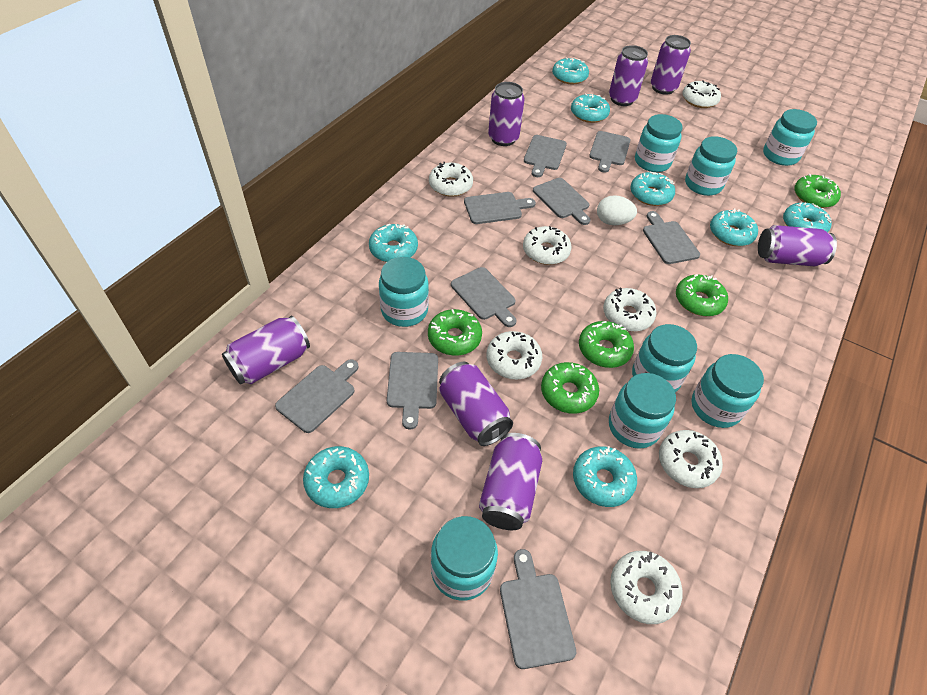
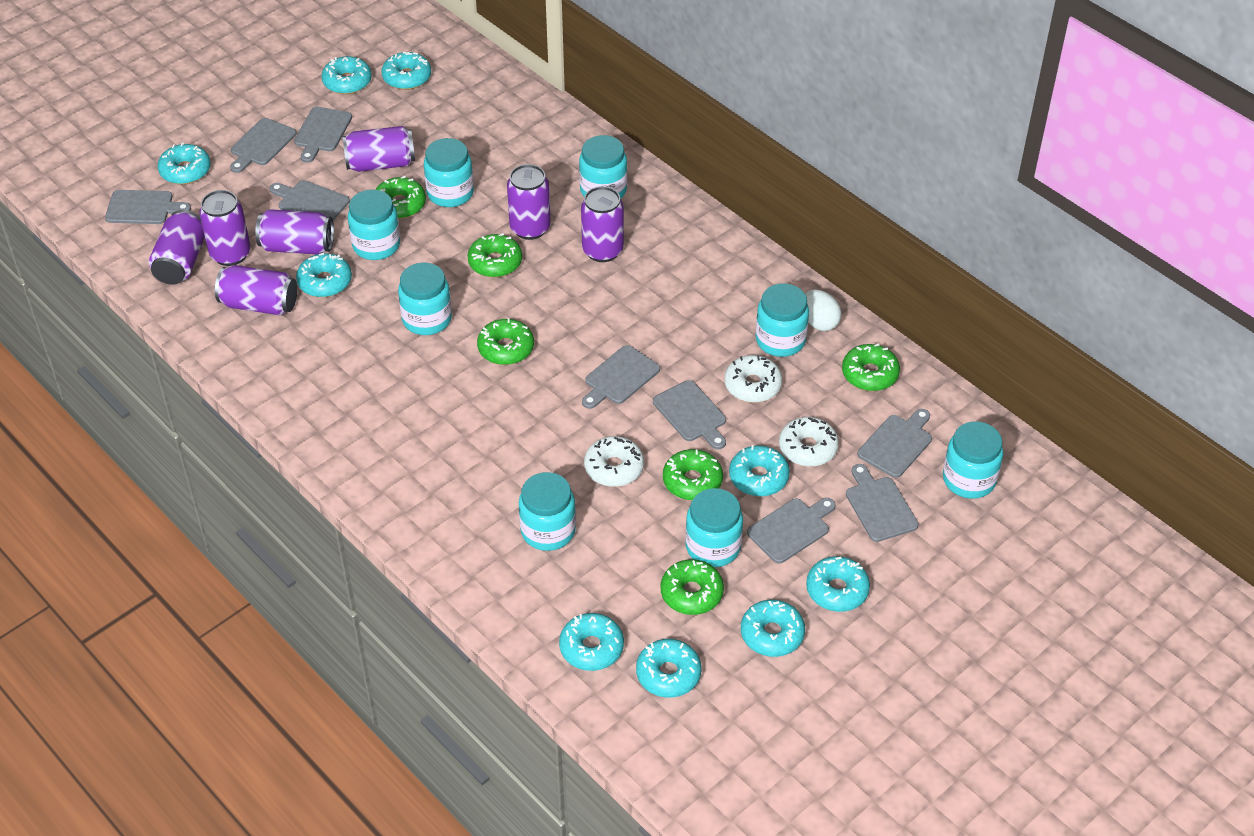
green donut: 5 -> 6
turquoise donut: 8 -> 9
white donut: 7 -> 3

